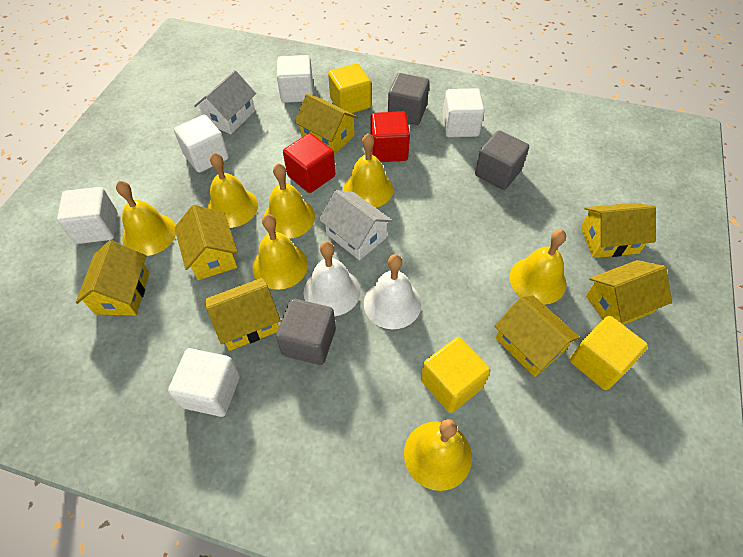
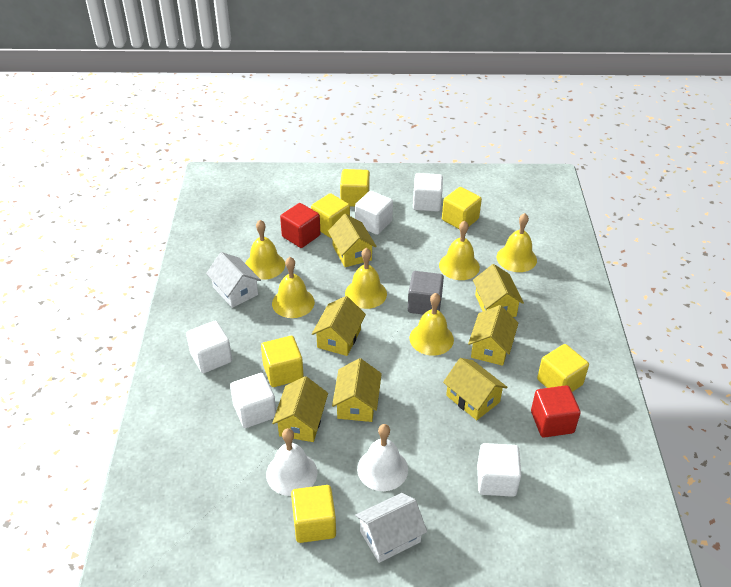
grey cube: 3 -> 1
yellow bell: 7 -> 6
yellow cube: 3 -> 6

